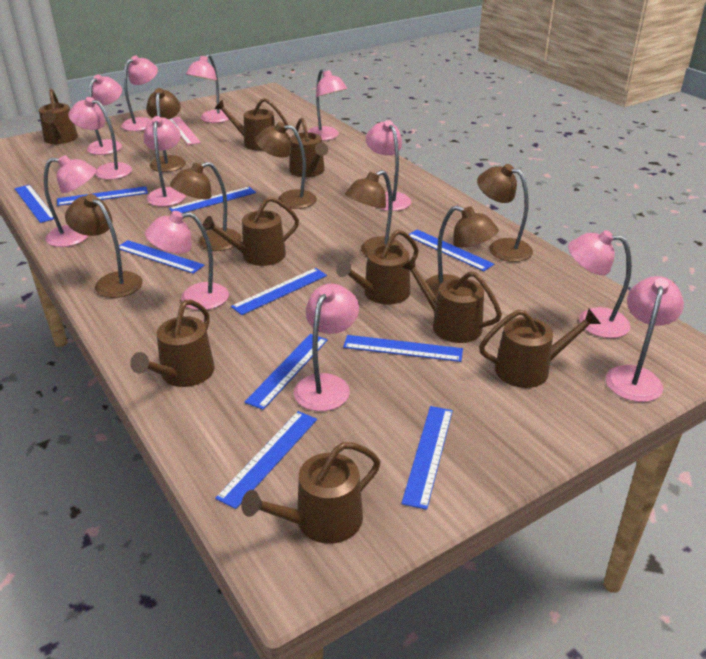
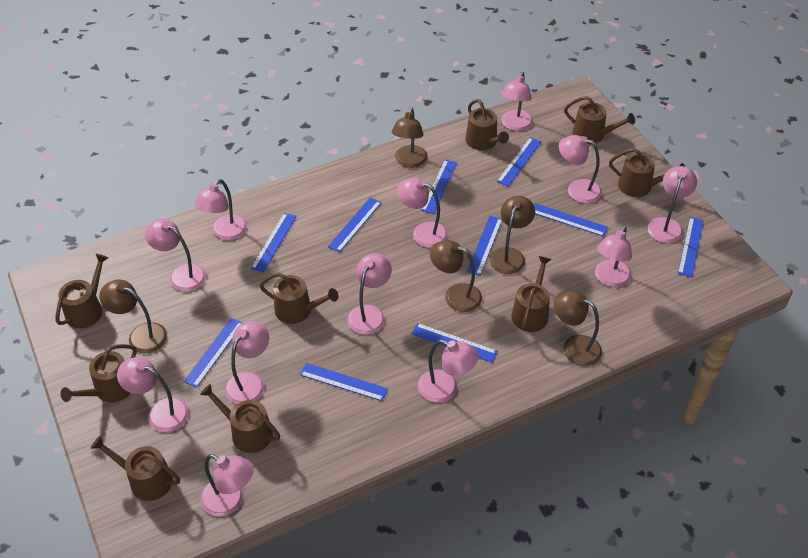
brown lamp: 7 -> 5
pink ruler: 1 -> 0

